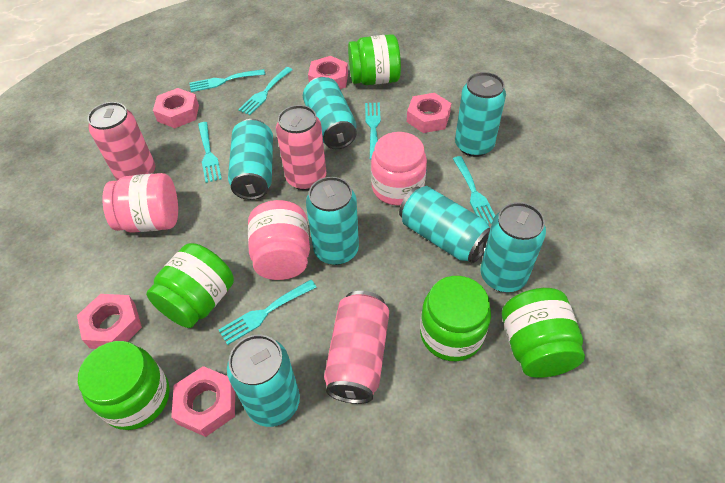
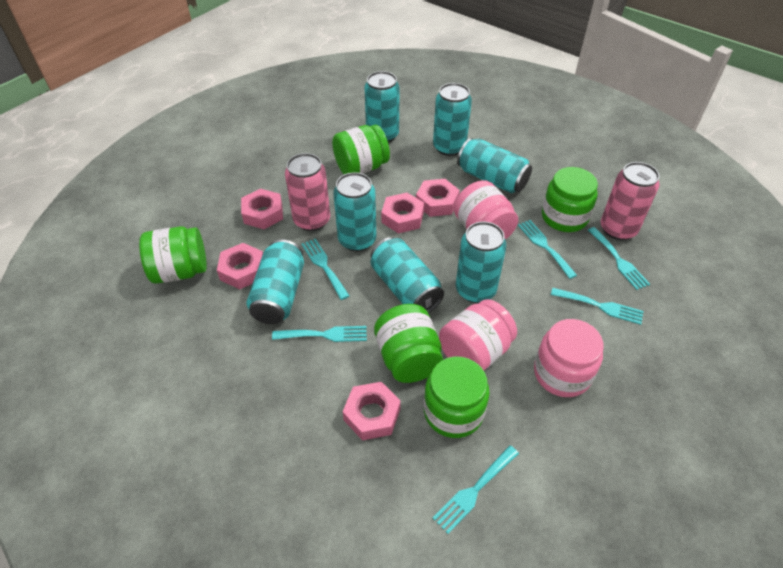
pink can: 3 -> 2

